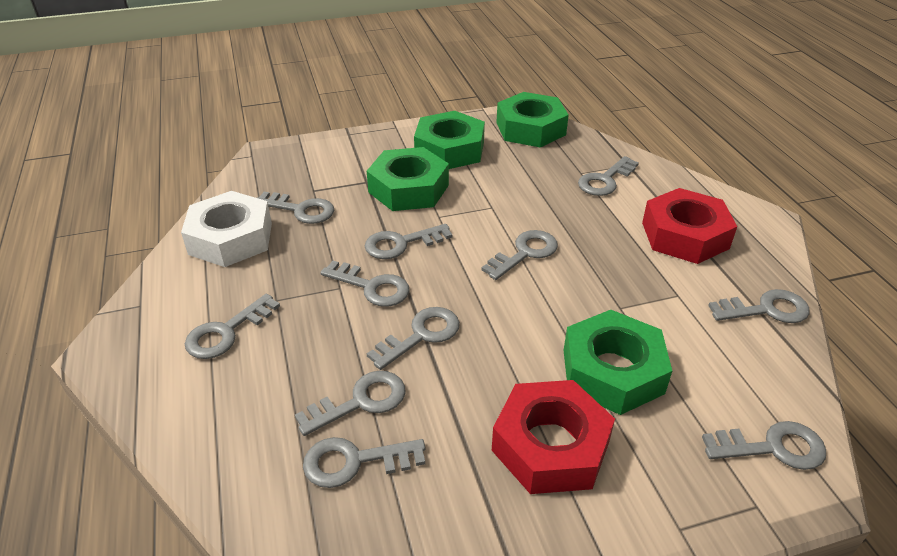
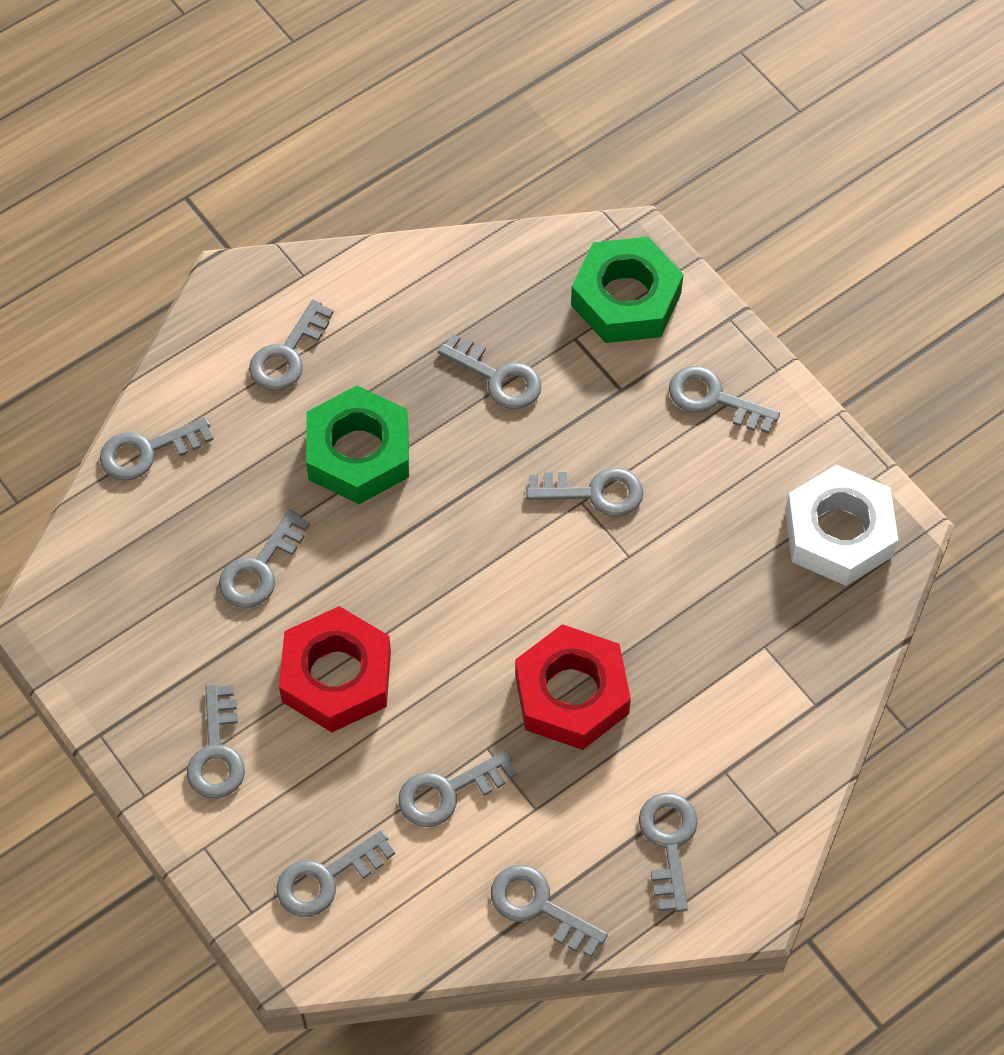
green nut: 4 -> 2

